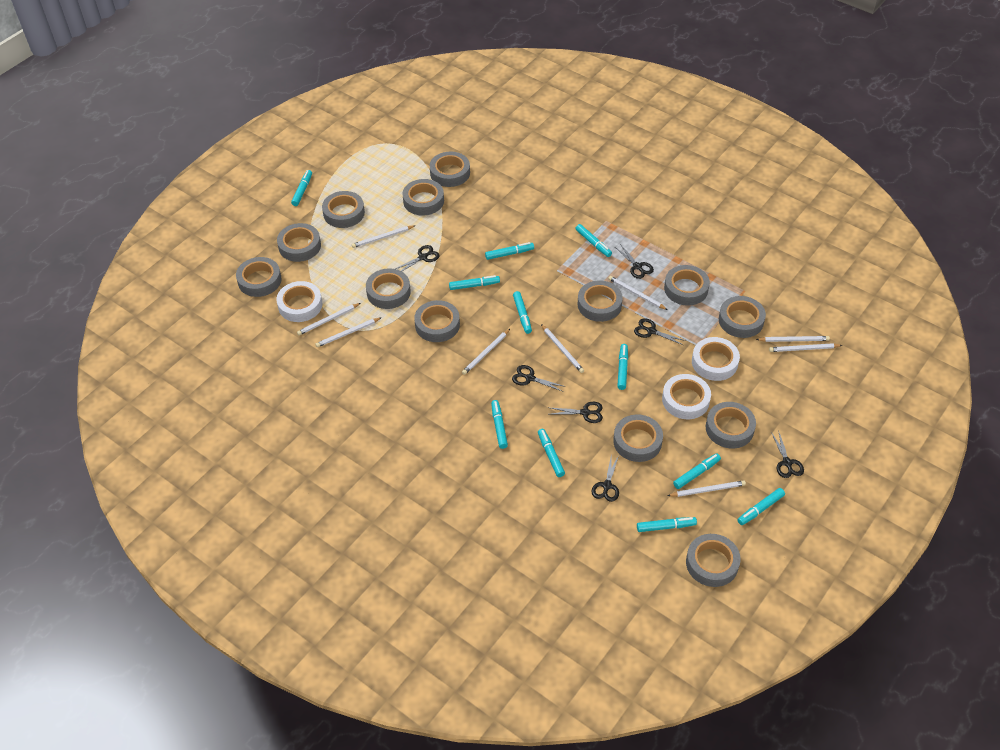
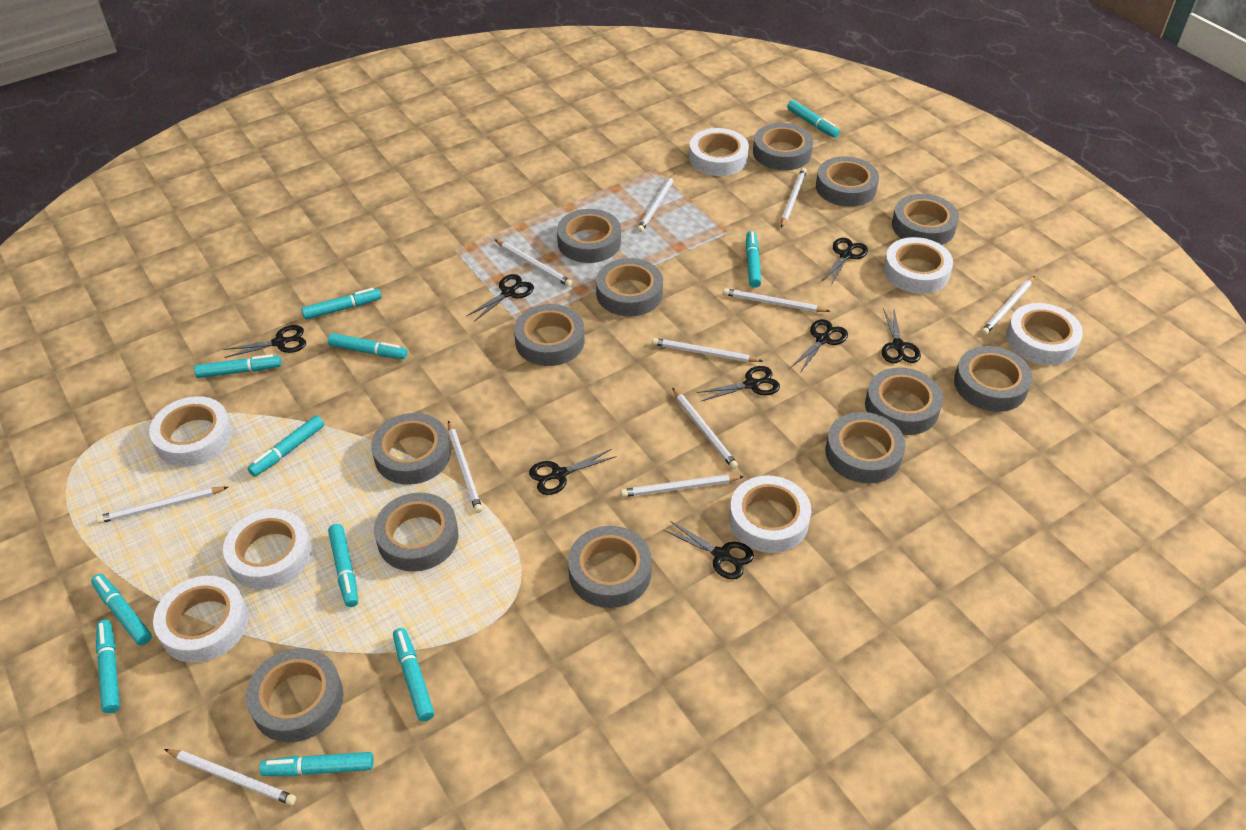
black scissors: 7 -> 8
white pencil: 9 -> 11
white tape: 3 -> 7

